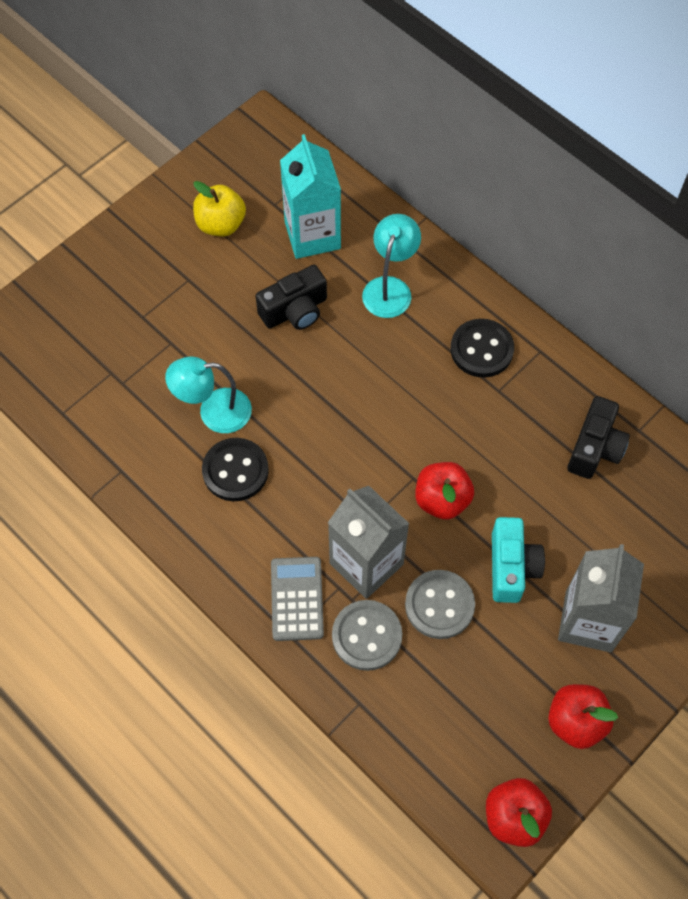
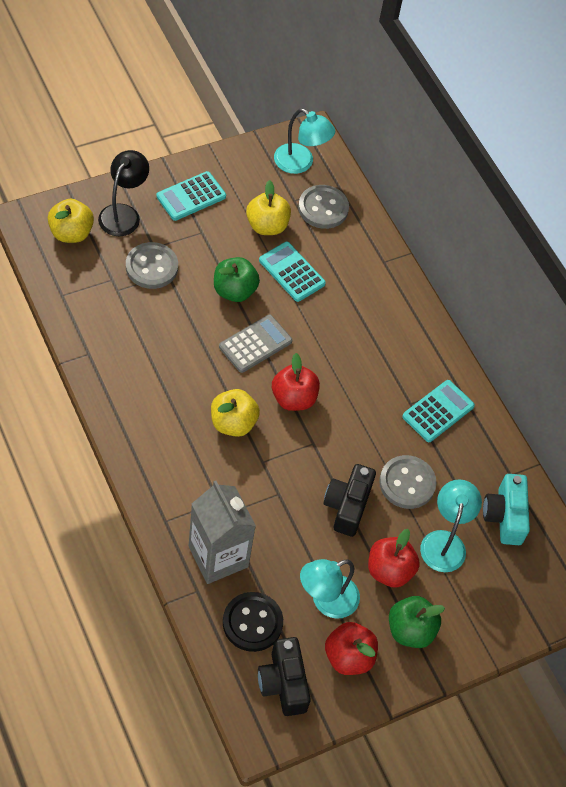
black button: 2 -> 1
black lamp: 0 -> 1
green apple: 0 -> 2
grey button: 2 -> 3
grey carton: 2 -> 1
turquoise calculator: 0 -> 3
turquoise carton: 1 -> 0
turquoise lamp: 2 -> 3
yellow apple: 1 -> 3

